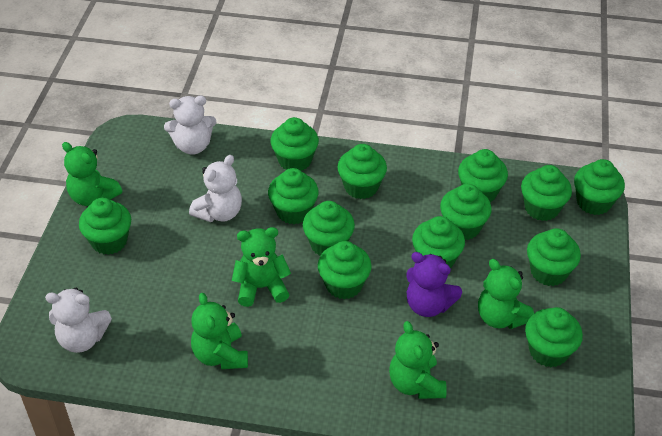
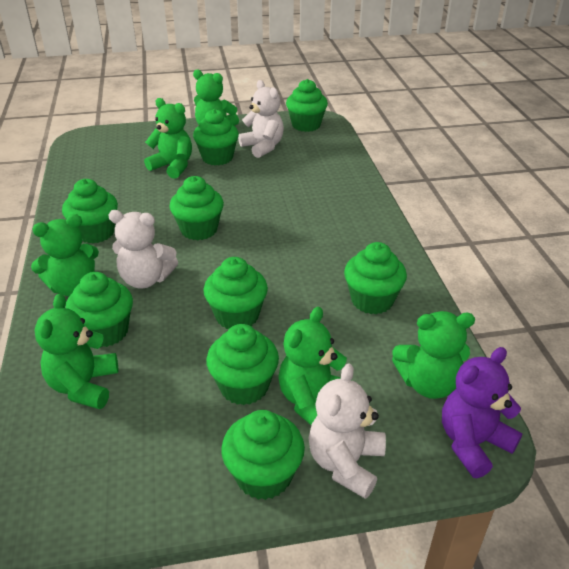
green cupcake: 13 -> 9
green teddy bear: 5 -> 6

